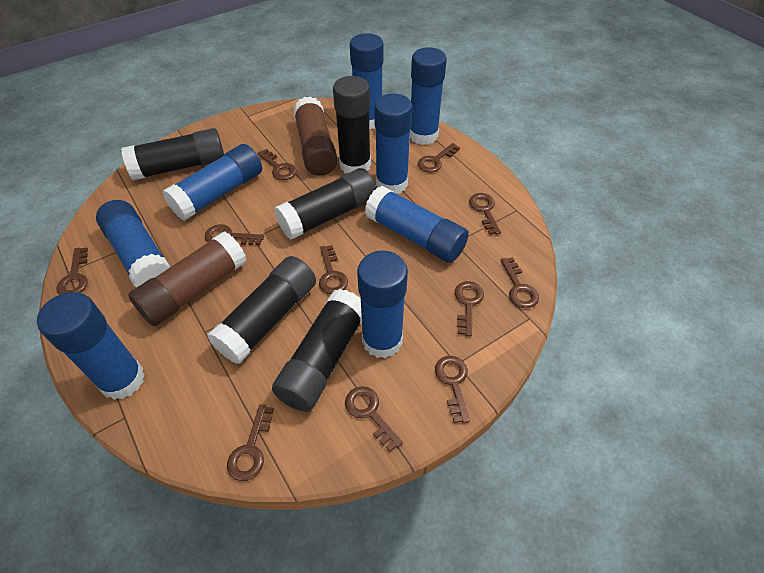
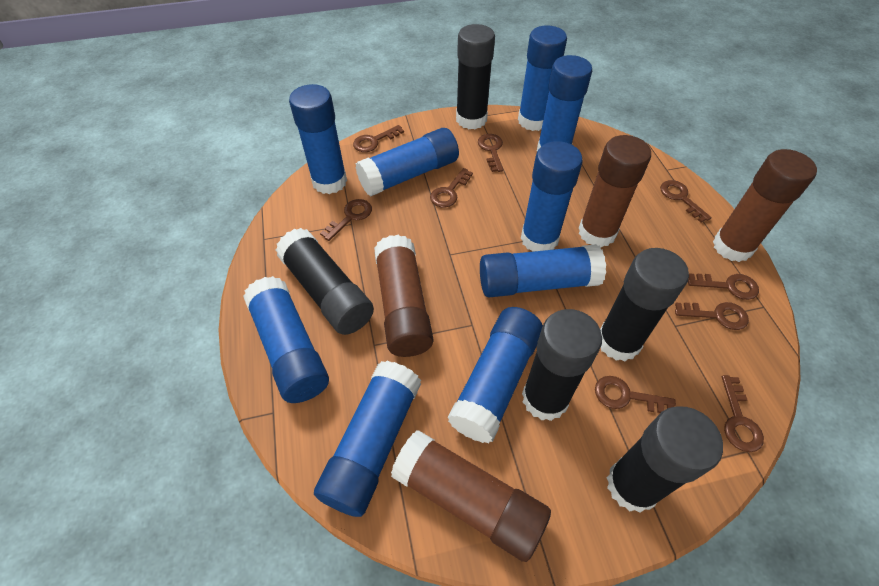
blue glue stick: 8 -> 9
brown glue stick: 2 -> 4
brown key: 11 -> 9

